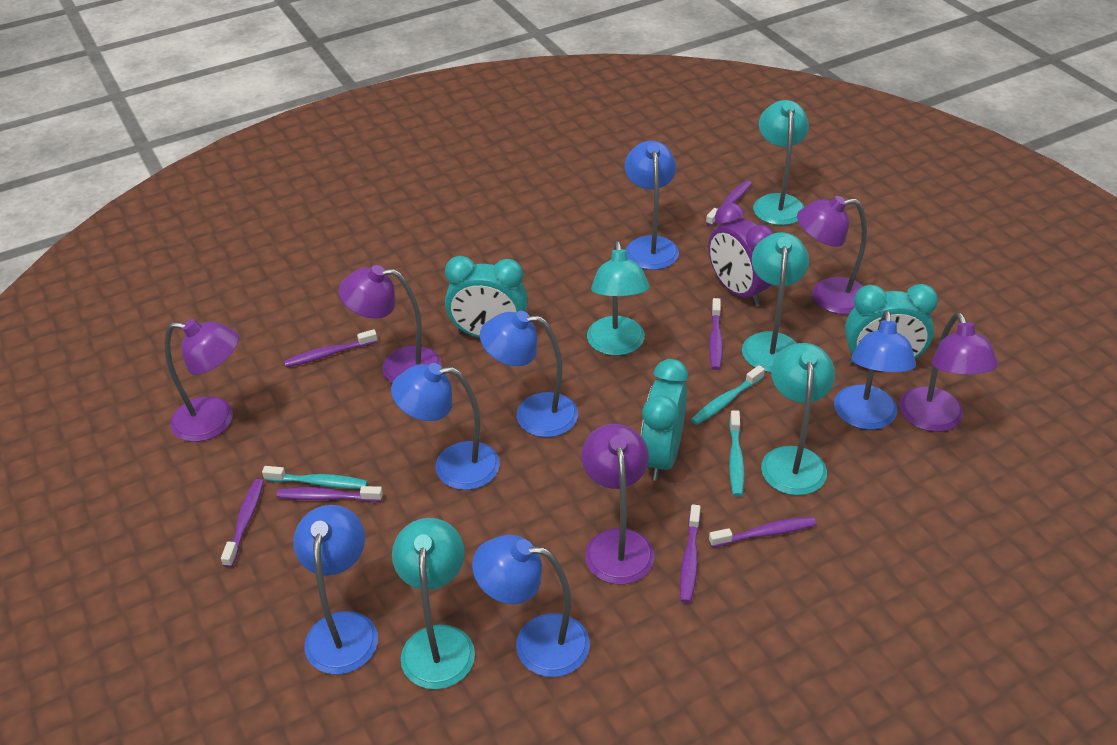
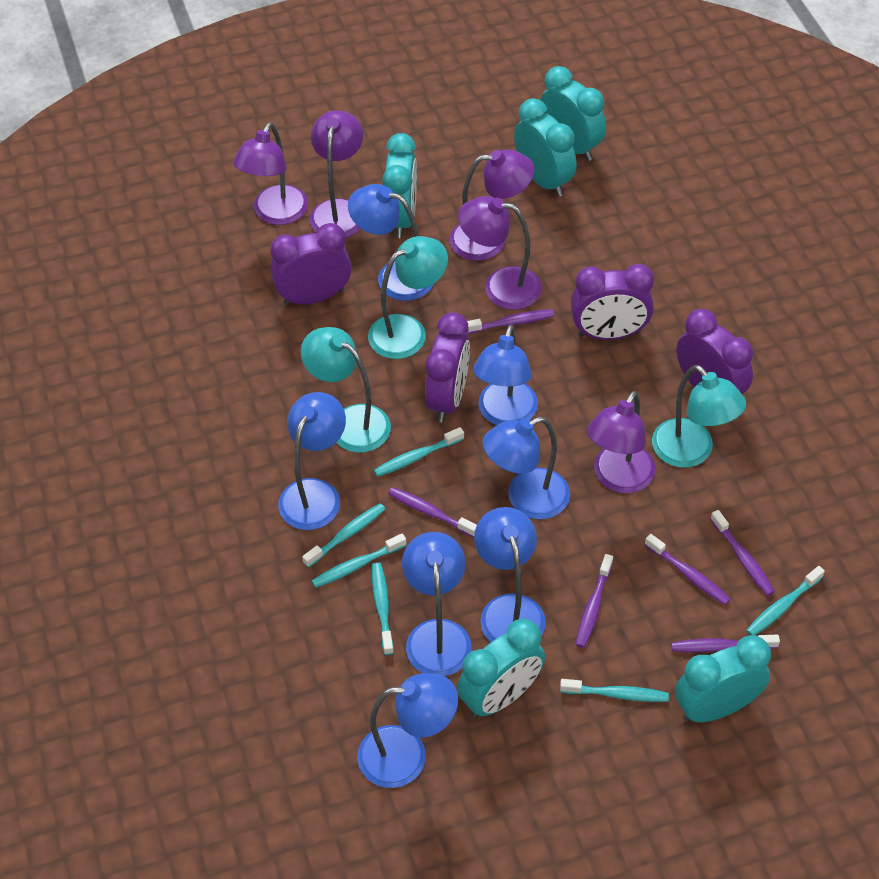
blue lamp: 6 -> 7
purple clock: 1 -> 4
purple toothbrush: 7 -> 6
turquoise clock: 3 -> 5
turquoise lamp: 5 -> 3
turquoise toothbrush: 3 -> 6

